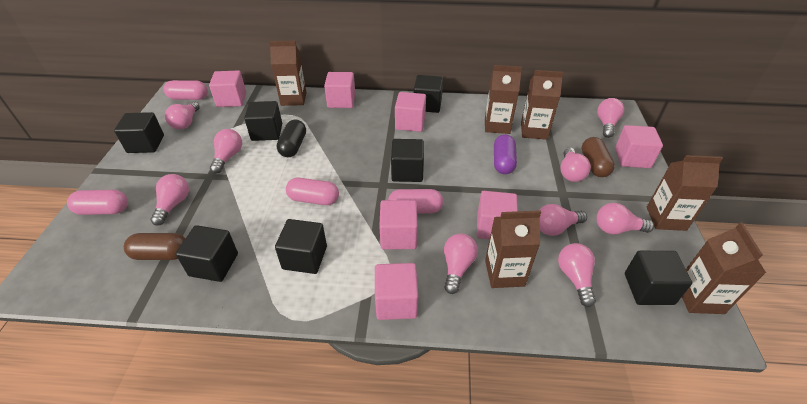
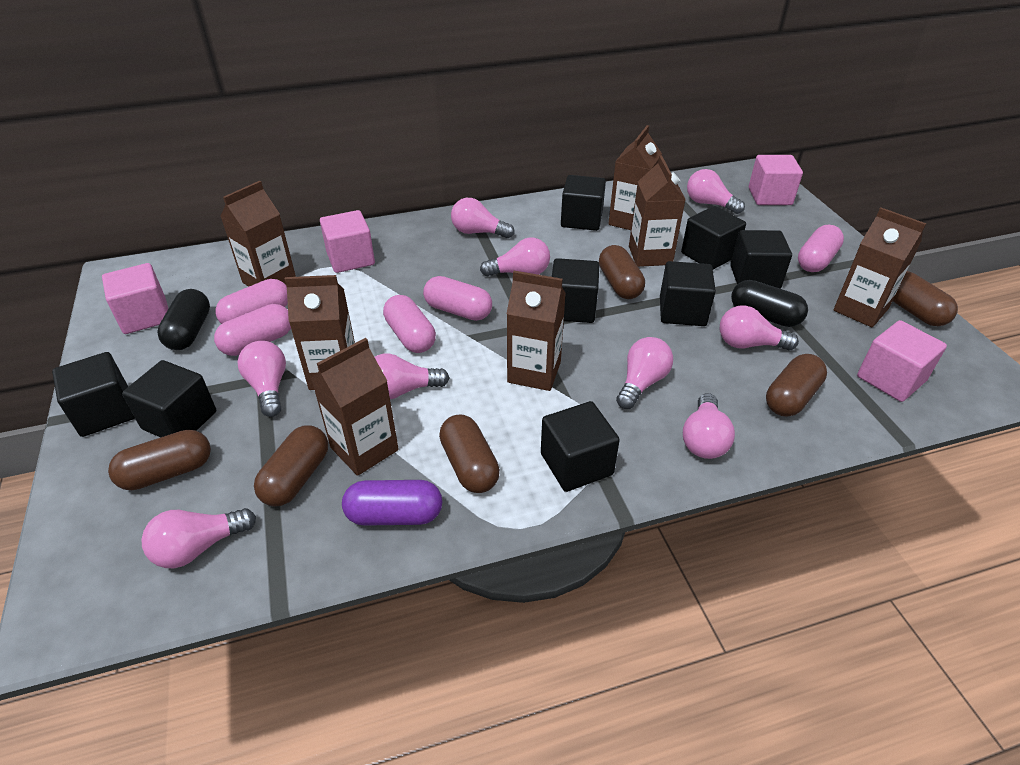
black capsule: 1 -> 2
black cube: 7 -> 8
brown capsule: 2 -> 6
brown carton: 6 -> 7
pink capsule: 4 -> 5
pink cube: 7 -> 4

